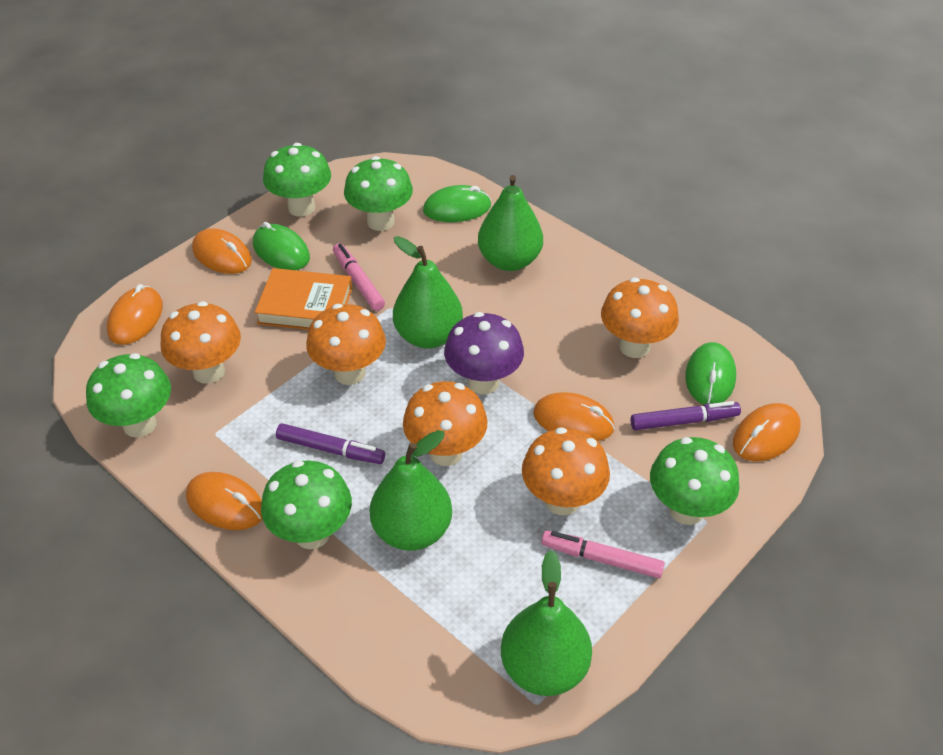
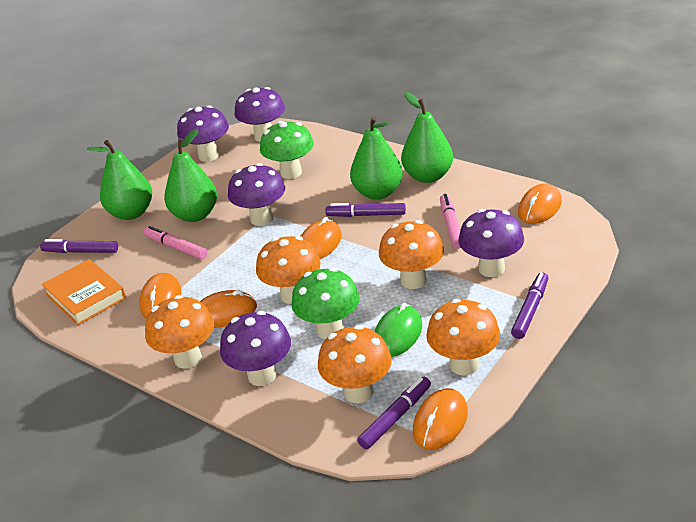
green mouse: 3 -> 1
green mushroom: 5 -> 2
purple marker: 2 -> 4
purple mushroom: 1 -> 5

